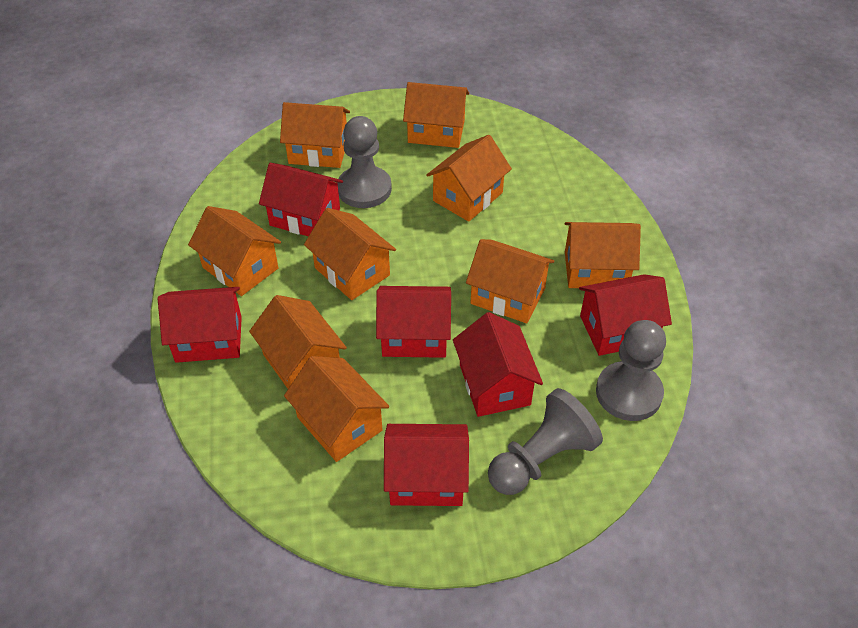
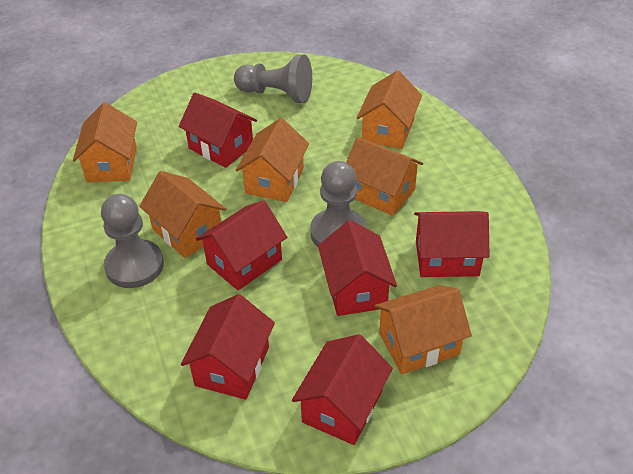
orange house: 9 -> 6

